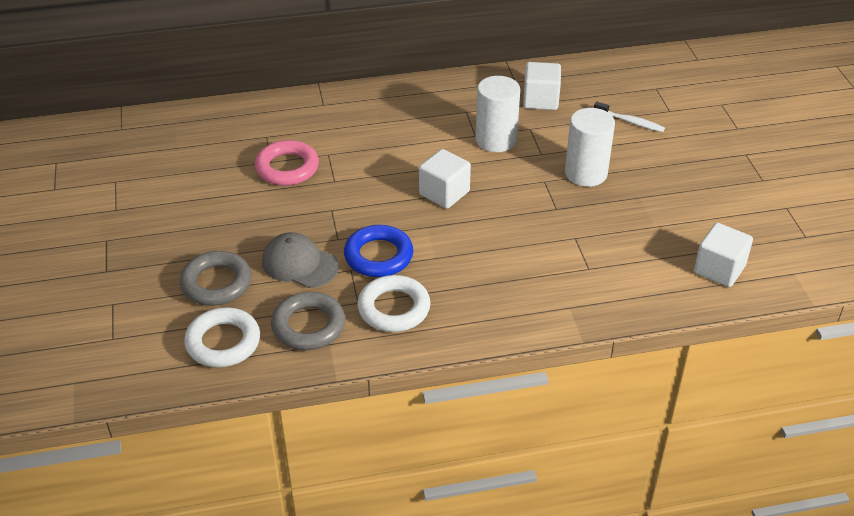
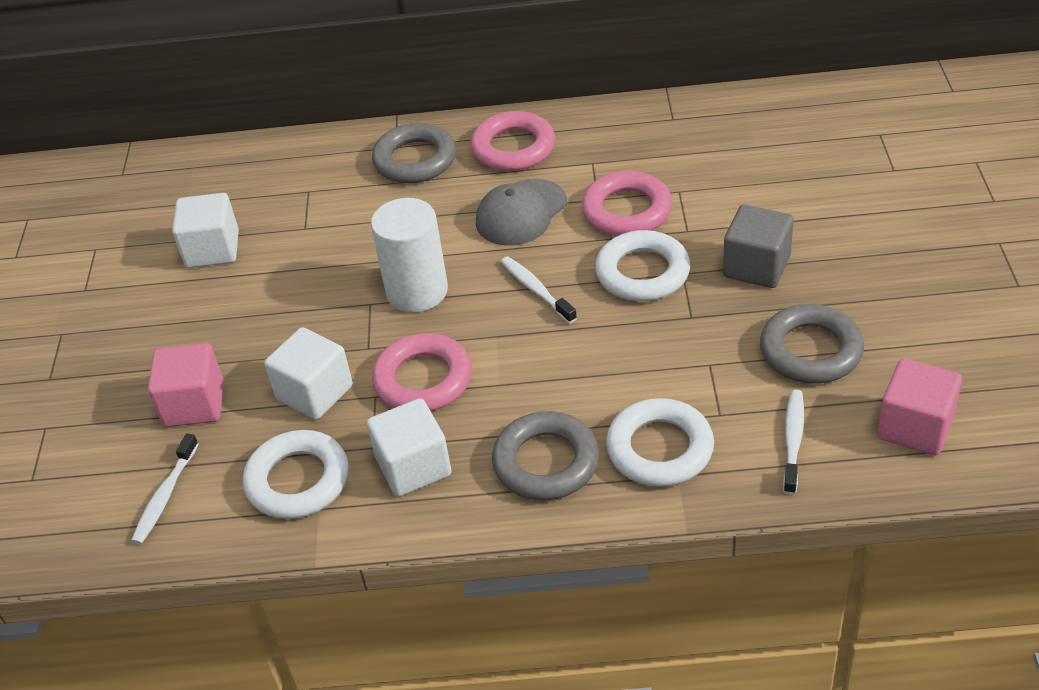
blue ring: 1 -> 0
grey cube: 0 -> 1
grey ring: 2 -> 3
pink cube: 0 -> 2
pink ring: 1 -> 3
white cylinder: 2 -> 1
white ring: 2 -> 3
white toothbrush: 1 -> 3

